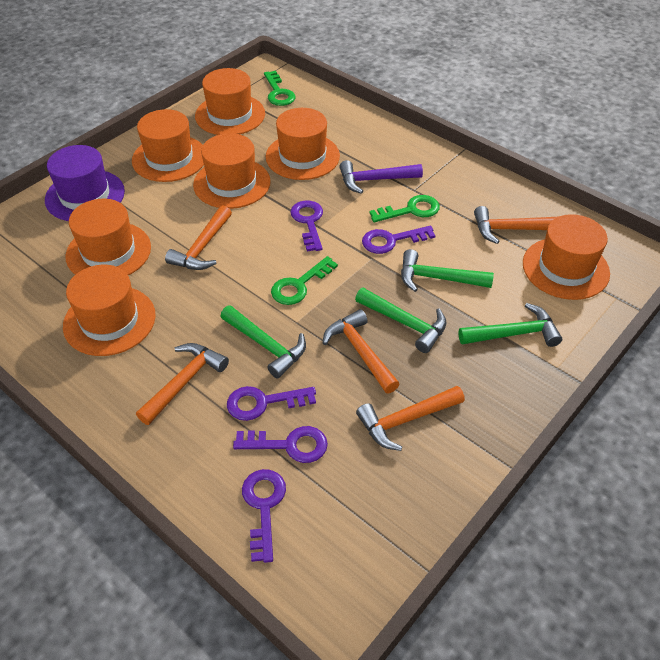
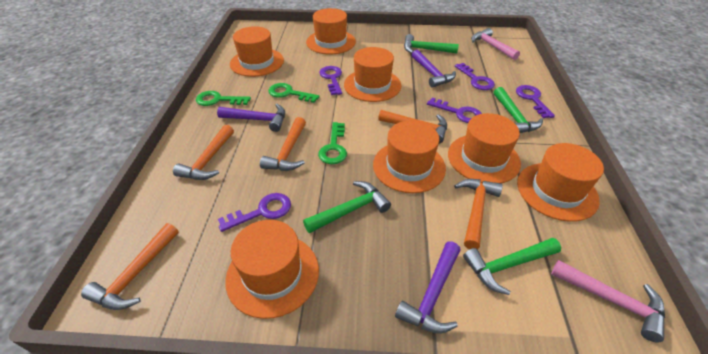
pink hammer: 0 -> 2
purple hammer: 1 -> 3
purple hat: 1 -> 0

